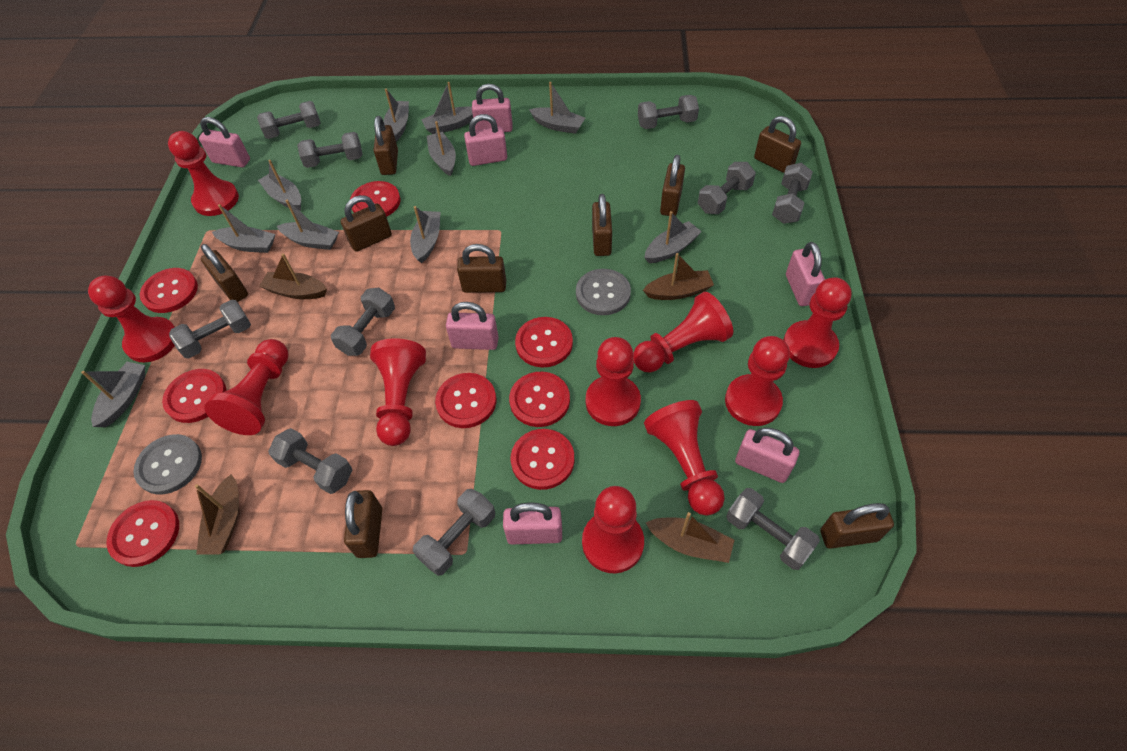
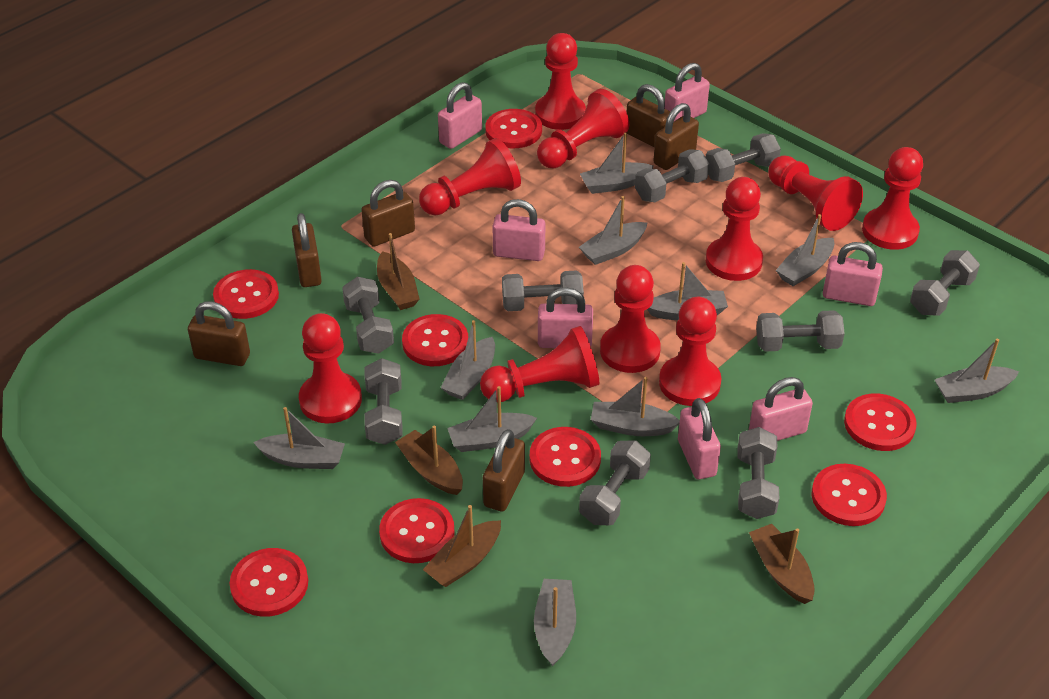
brown padlock: 9 -> 6
grey button: 2 -> 0
grey dumbbell: 10 -> 9

